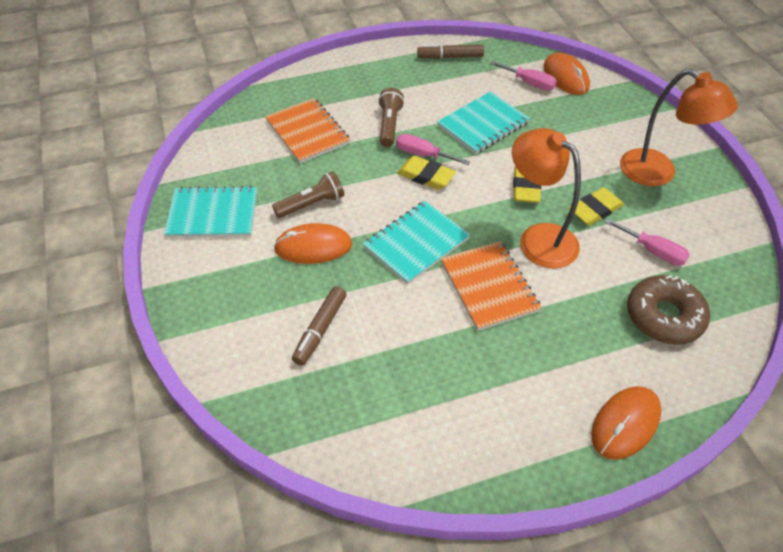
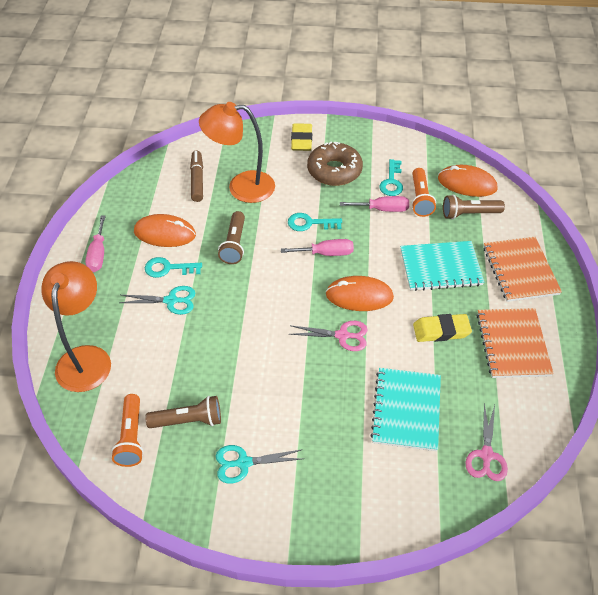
brown flashlight: 2 -> 3
brown marker: 2 -> 1
orange flashlight: 0 -> 2
pink scissors: 0 -> 2
turquoise key: 0 -> 3
turquoise notebook: 3 -> 2
turquoise scissors: 0 -> 2
yellow eraser: 3 -> 2

